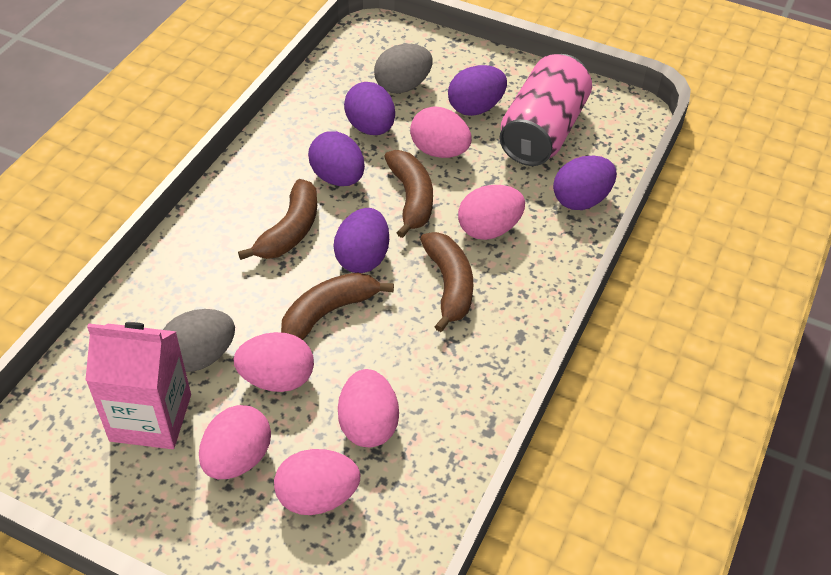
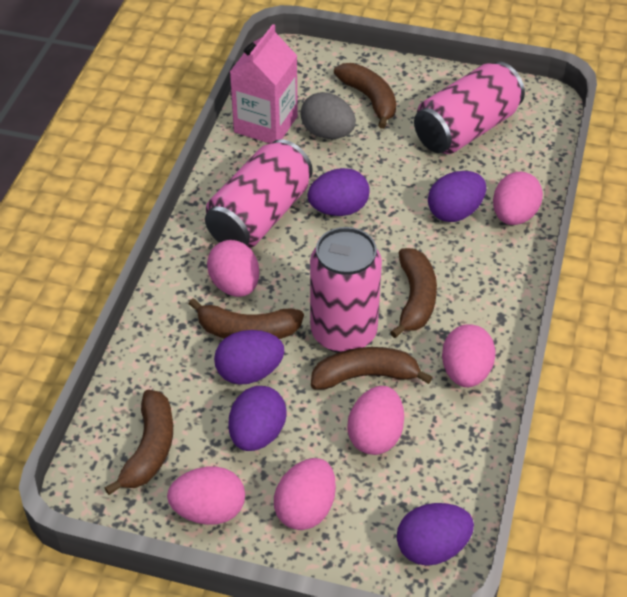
brown banana: 4 -> 5
grey egg: 2 -> 1
pink can: 1 -> 3

